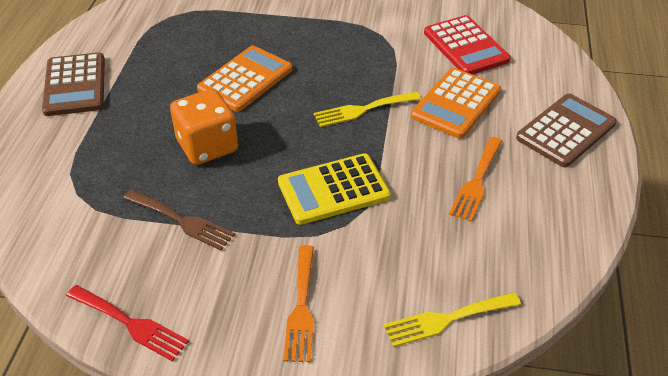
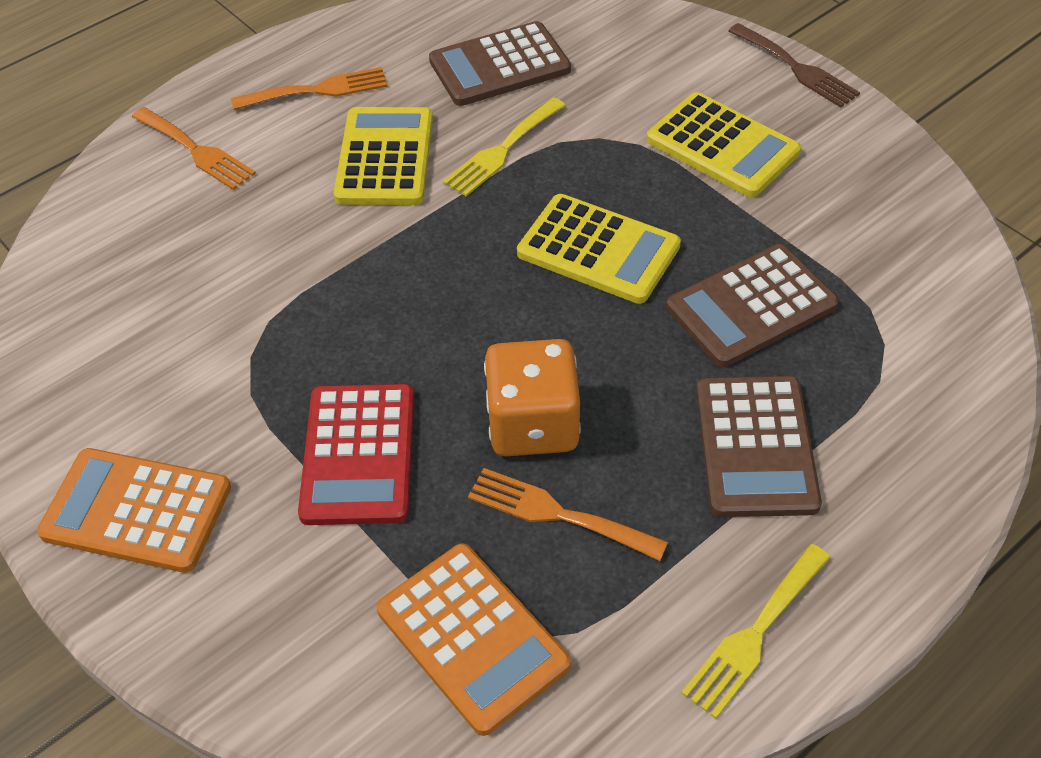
brown calculator: 2 -> 3
orange fork: 2 -> 3
red fork: 1 -> 0
yellow calculator: 1 -> 3

